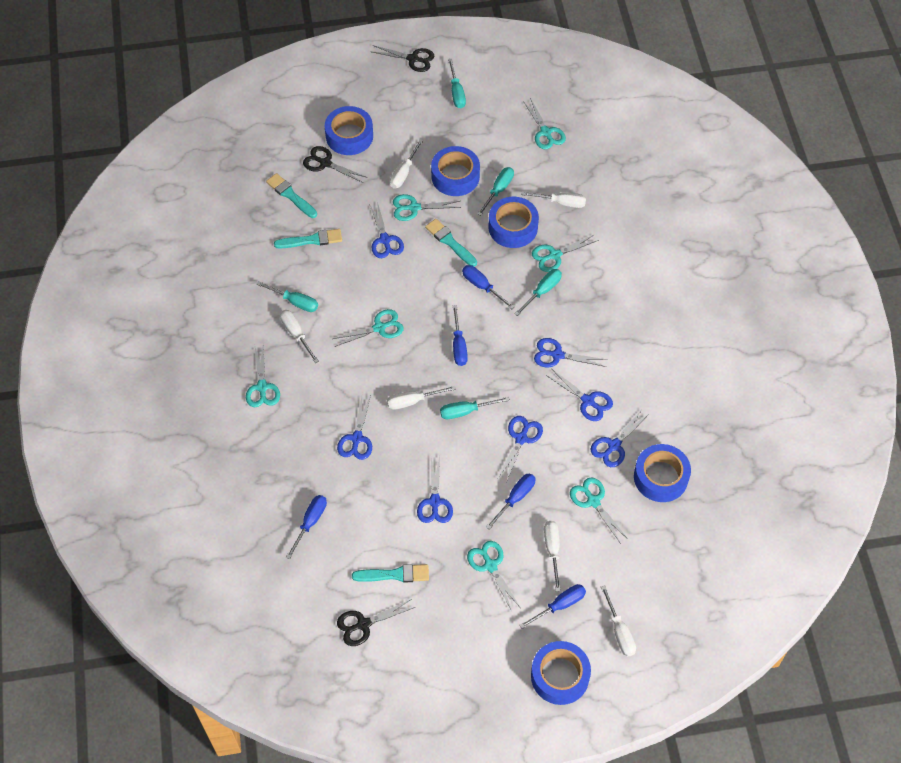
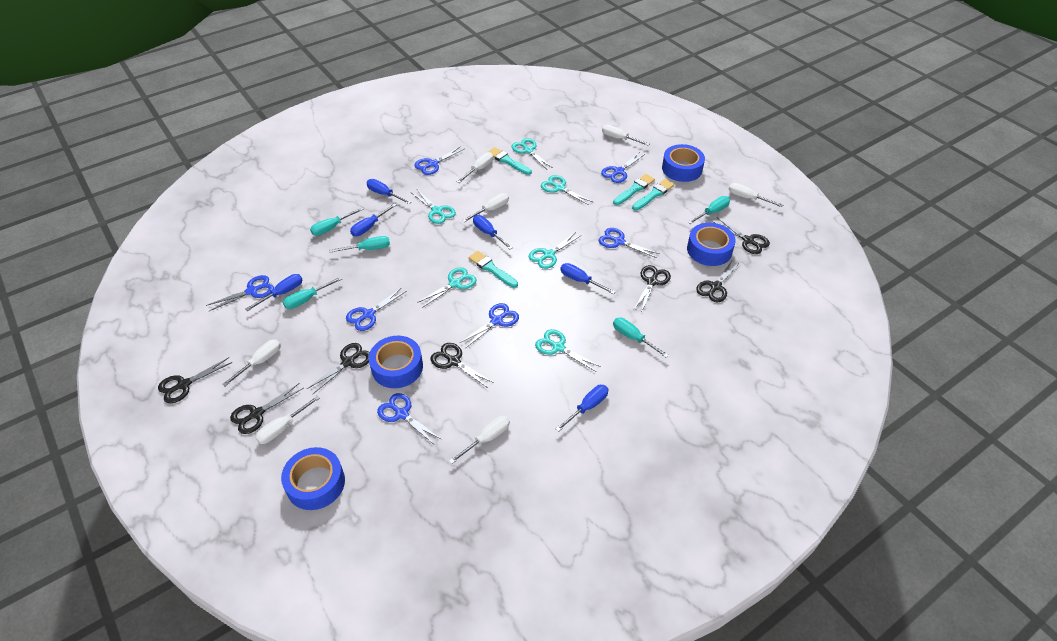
black scissors: 3 -> 7
blue screwdriver: 5 -> 6
blue tape: 5 -> 4
turquoise scissors: 7 -> 6
white screwdriver: 6 -> 7

